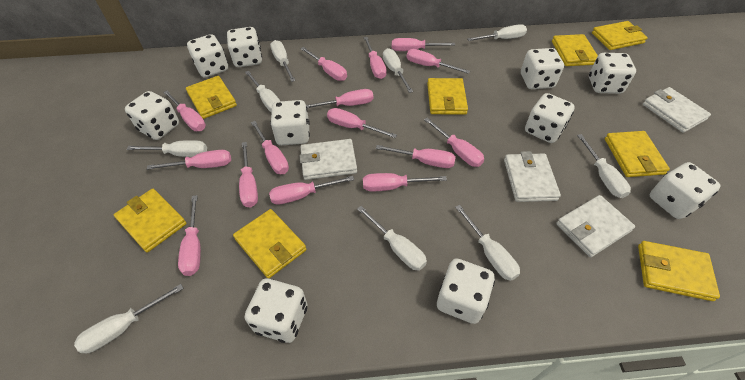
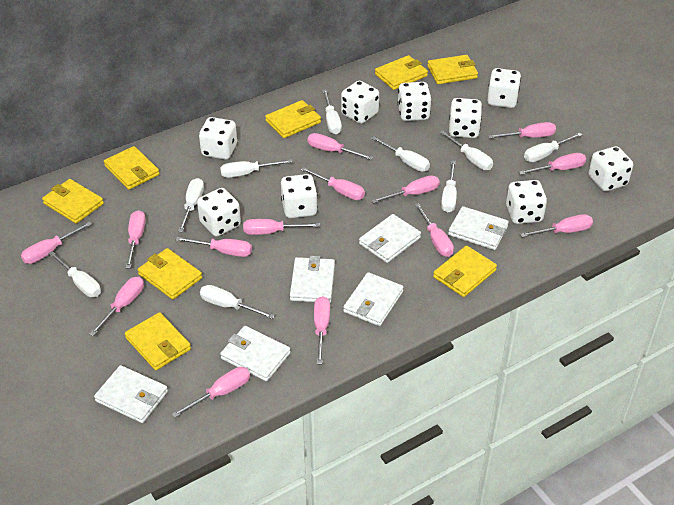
pink screwdriver: 15 -> 14
white dice: 10 -> 9
white wallet: 4 -> 6

